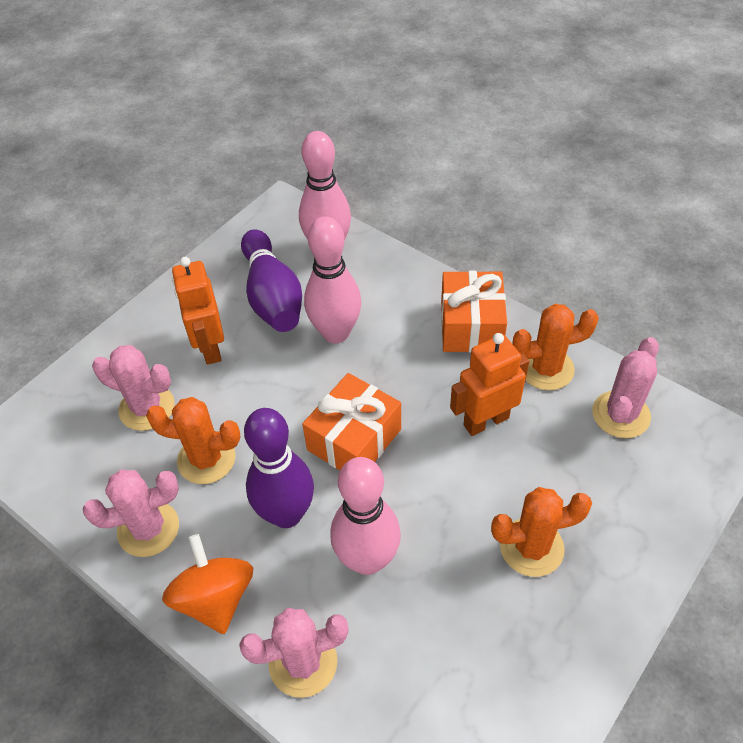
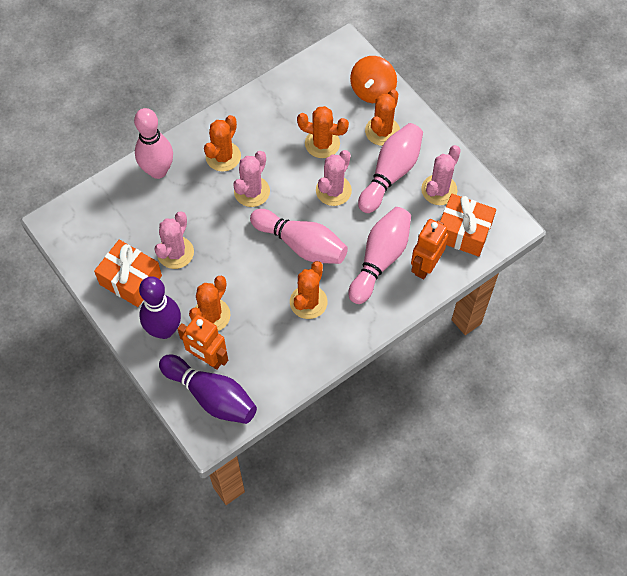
orange cactus: 3 -> 5
pink bowling pin: 3 -> 4

